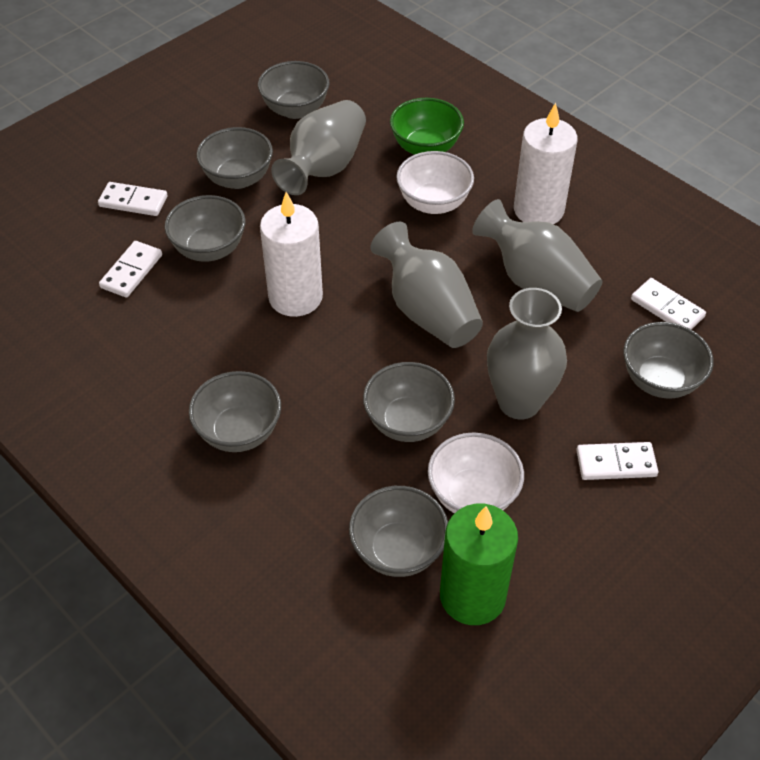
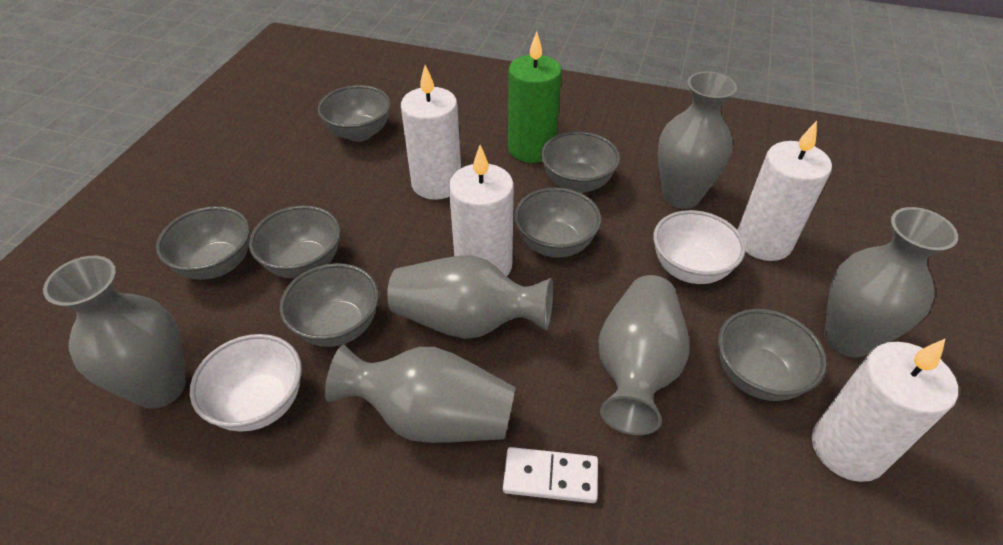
green bowl: 1 -> 0
grey vase: 4 -> 6
white candle: 2 -> 4
white domino: 4 -> 1

